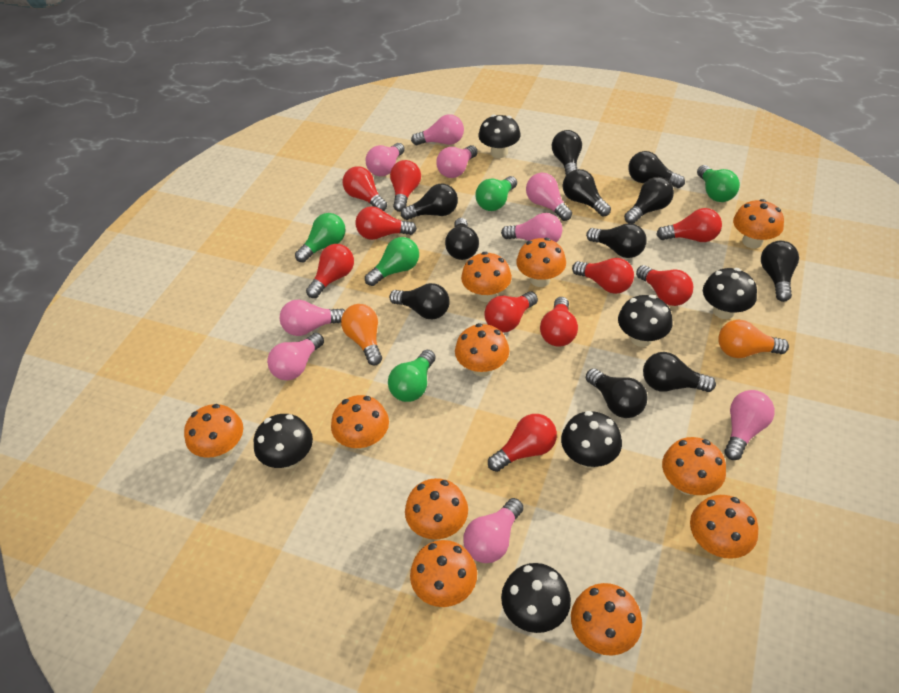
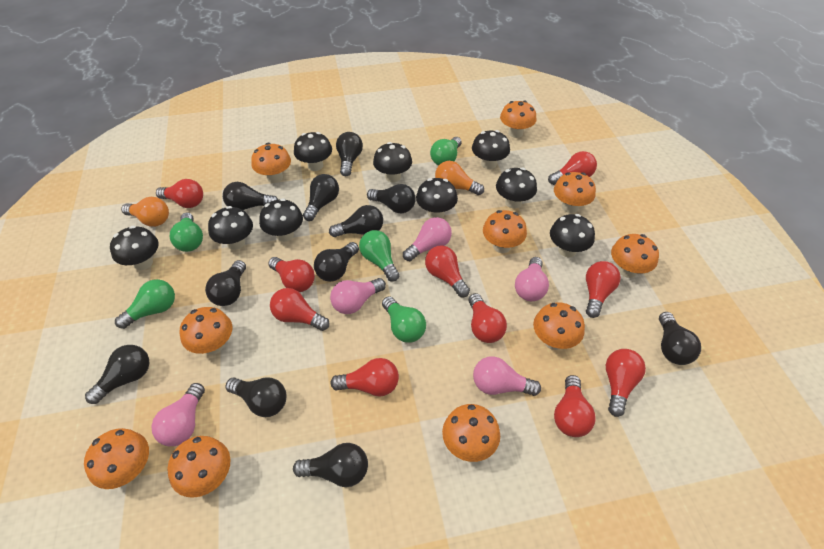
black mushroom: 6 -> 9
orange mushroom: 11 -> 10
pink light bulb: 9 -> 5

